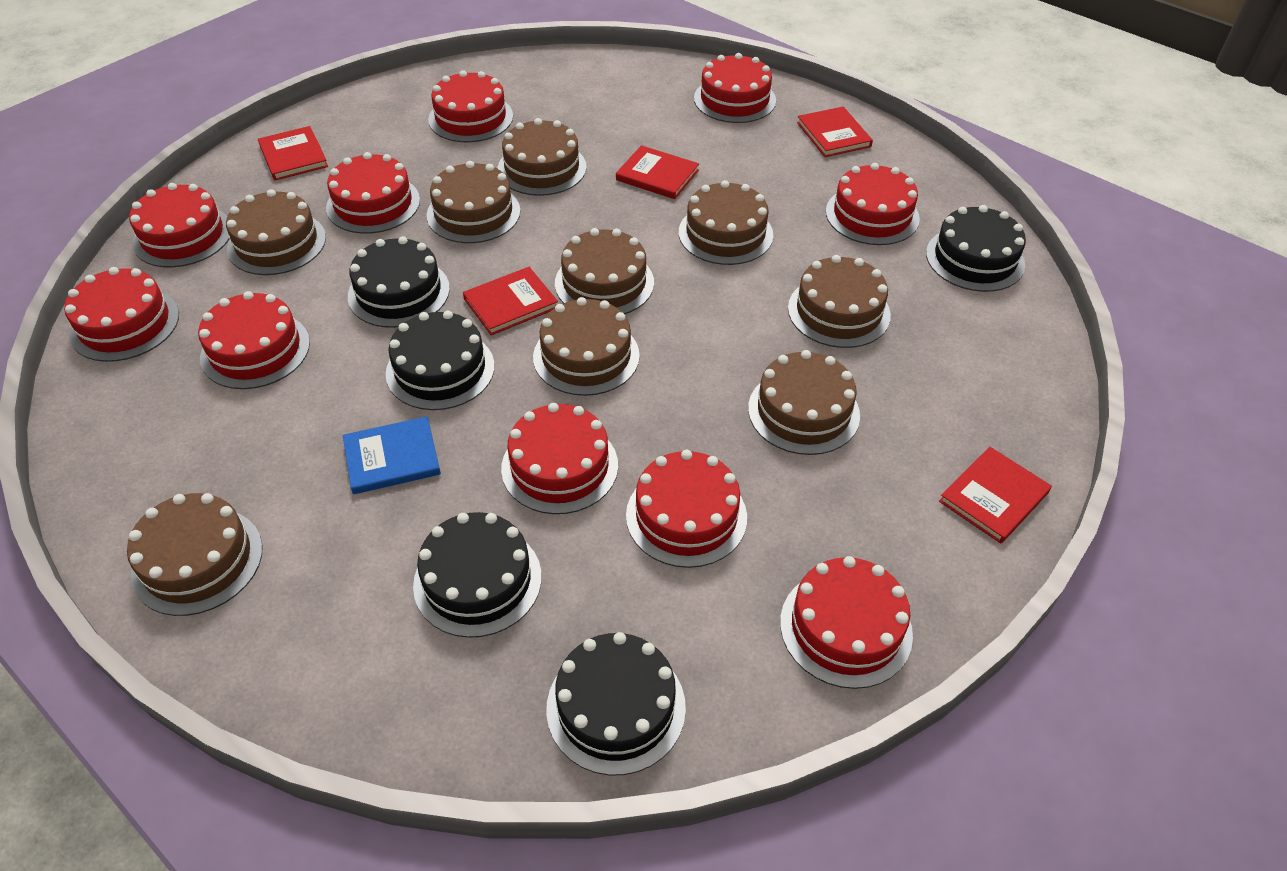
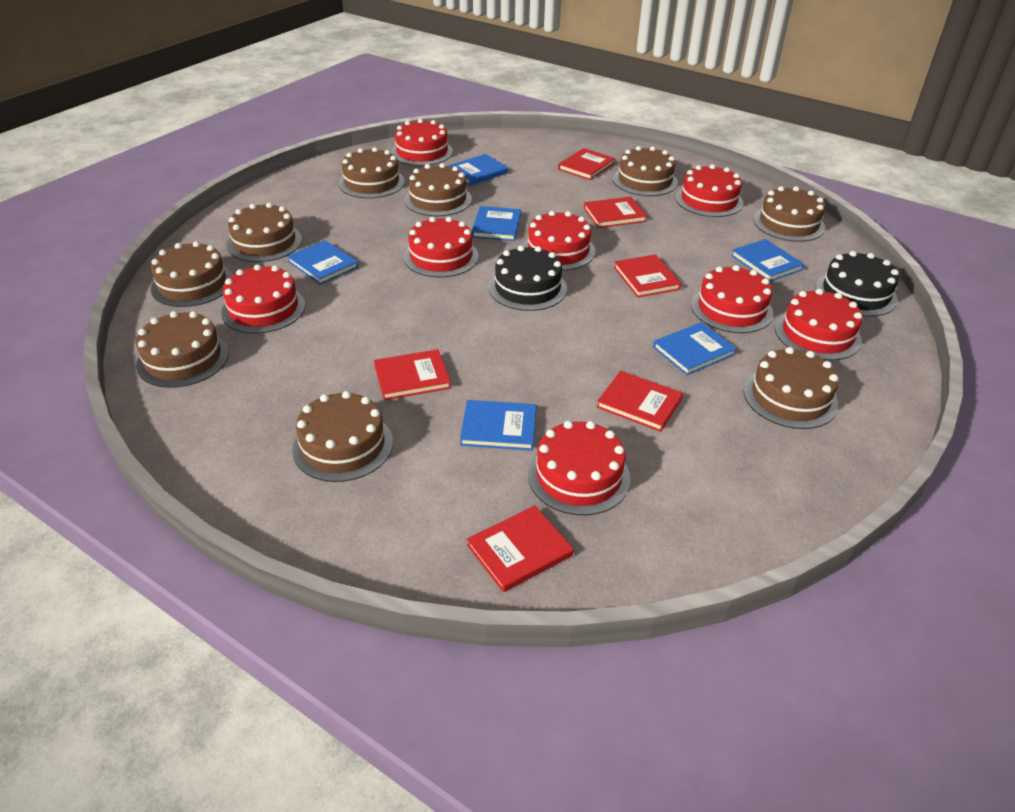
black cake: 5 -> 2
blue book: 1 -> 6
red book: 5 -> 6
red cake: 10 -> 8

